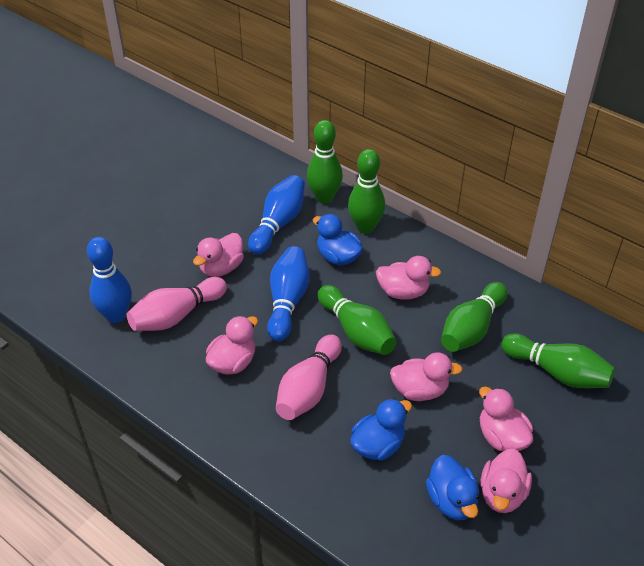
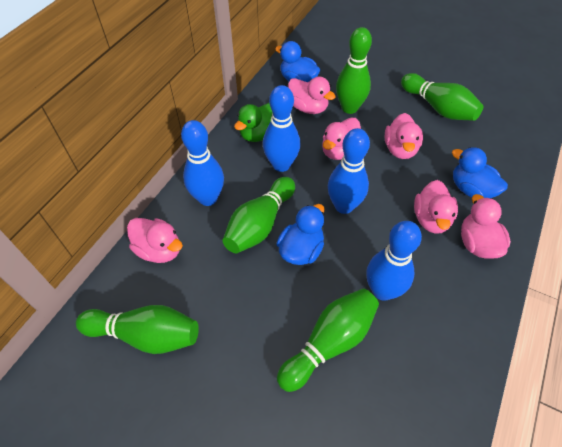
blue bowling pin: 3 -> 4
green duck: 0 -> 1
pink bowling pin: 2 -> 0

